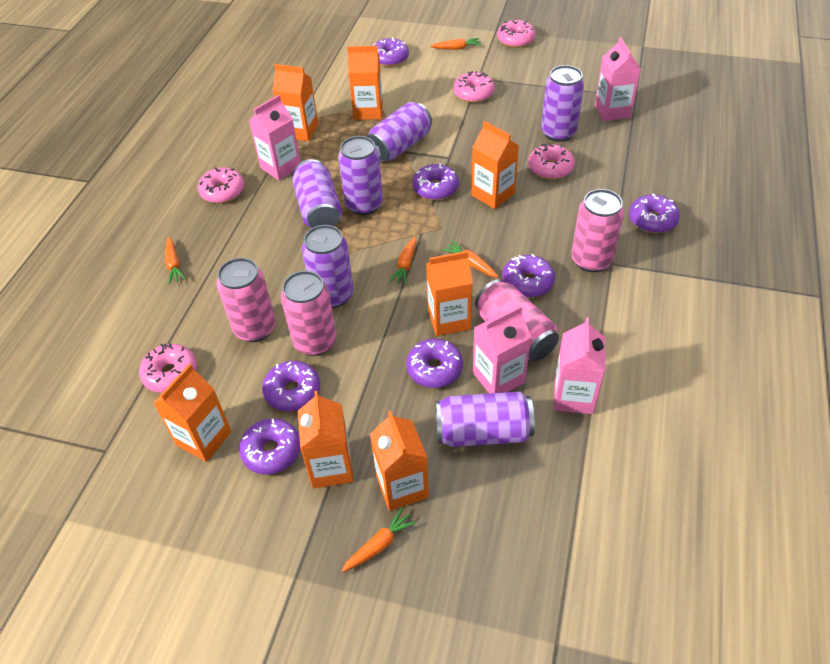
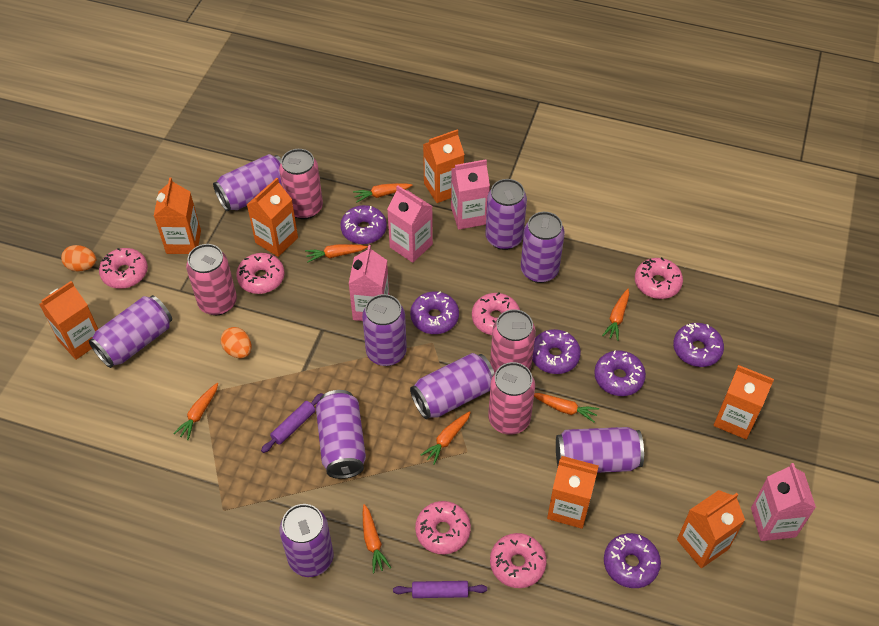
orange carrot: 5 -> 7
orange egg: 0 -> 2
pink donut: 5 -> 6
purple can: 6 -> 9
purple donut: 7 -> 6
purple rolling pin: 0 -> 2

